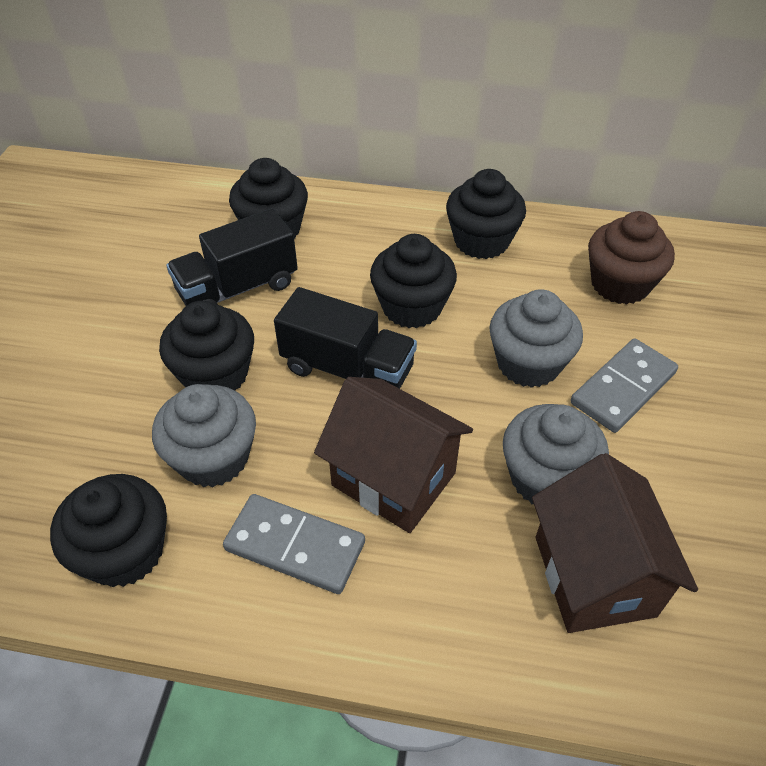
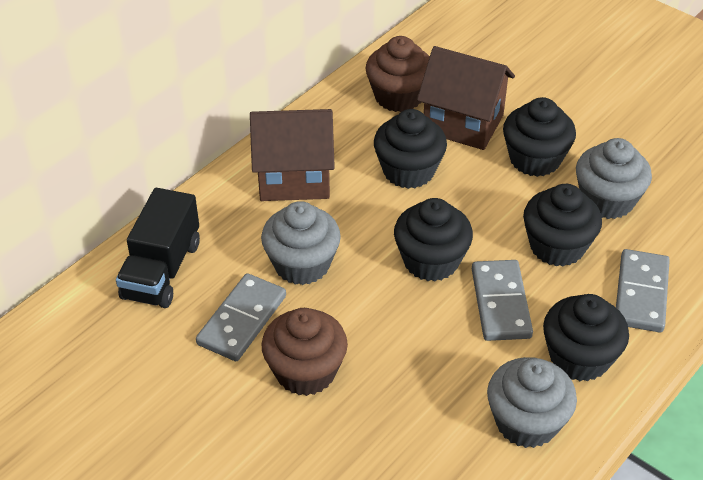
black truck: 2 -> 1
brown cupcake: 1 -> 2
grey domino: 2 -> 3

